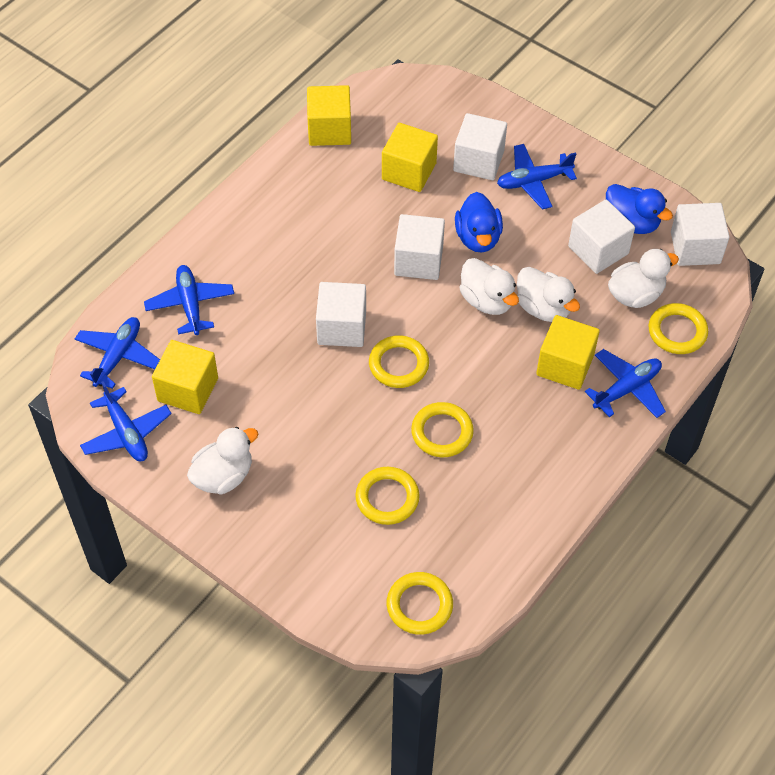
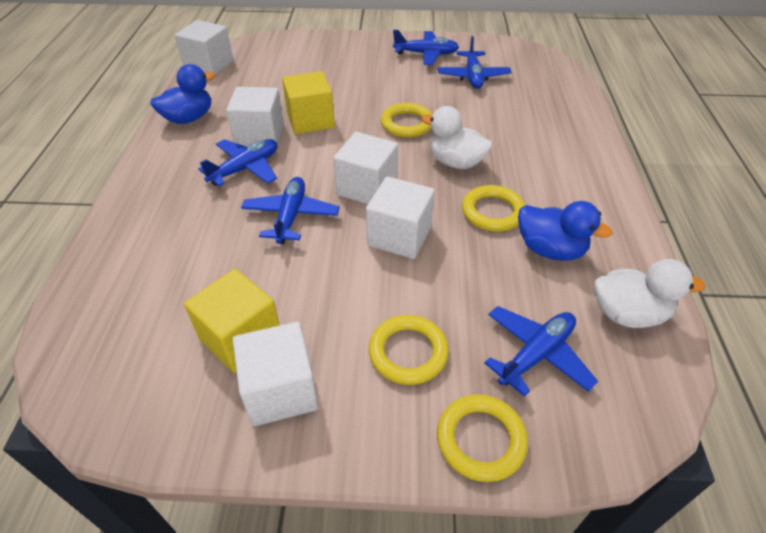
white duck: 4 -> 2
yellow cube: 4 -> 2
yellow ring: 5 -> 4

